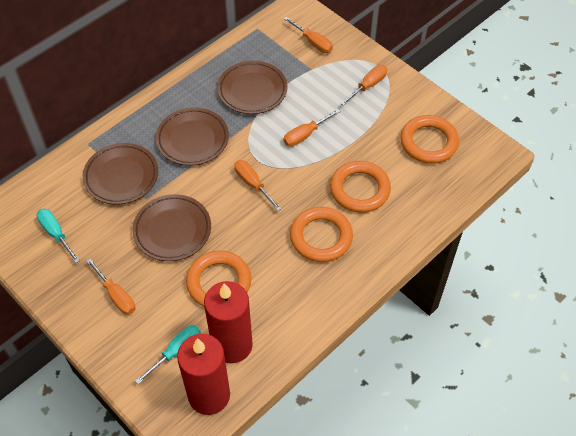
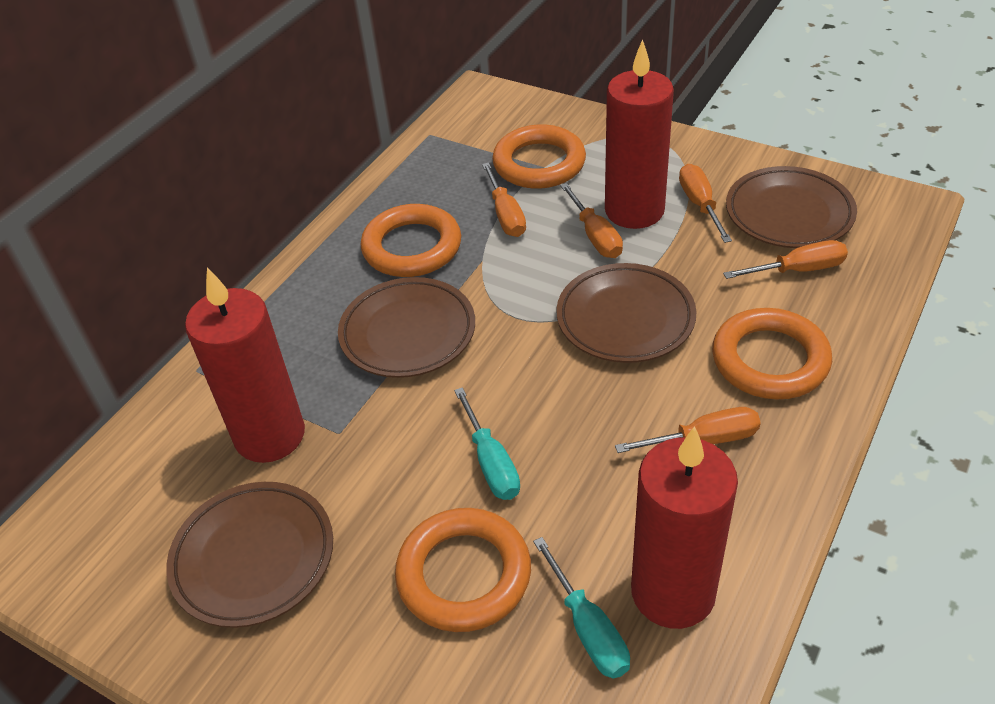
red candle: 2 -> 3

